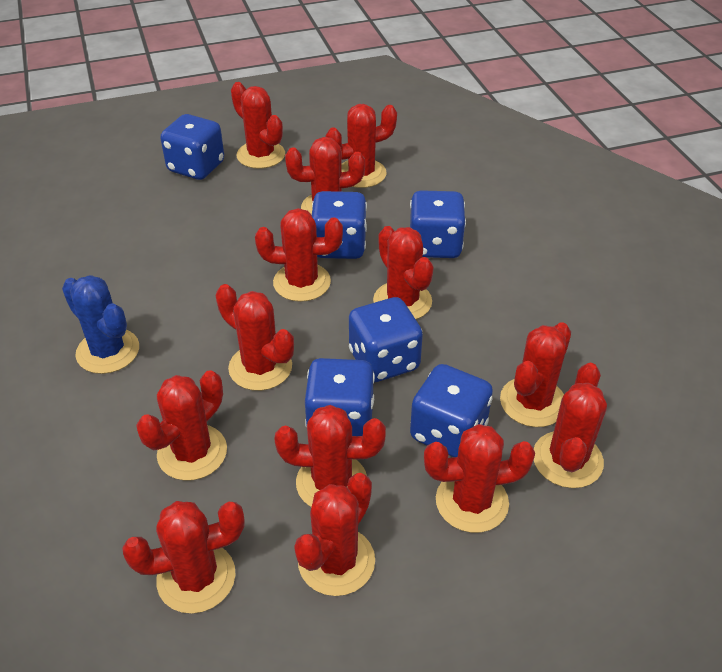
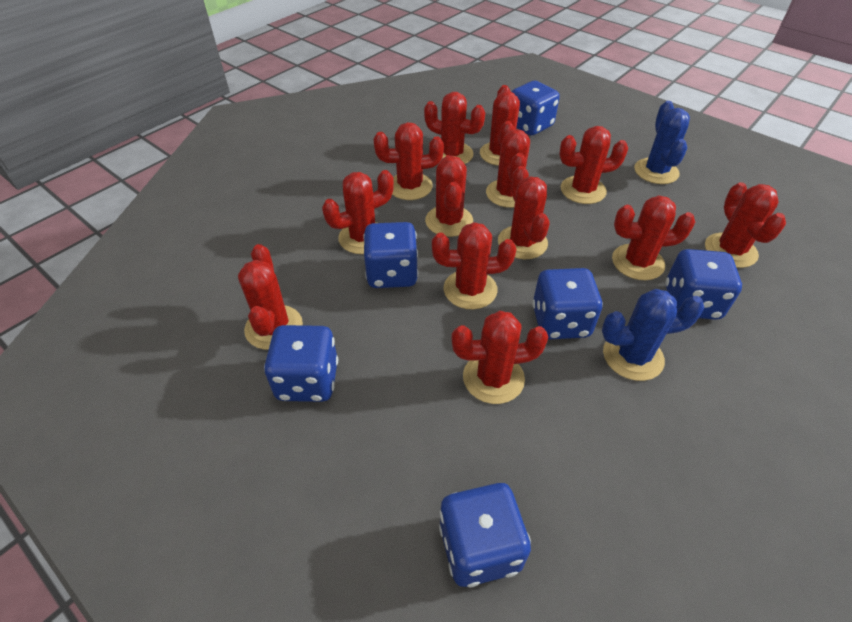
blue cactus: 1 -> 2

